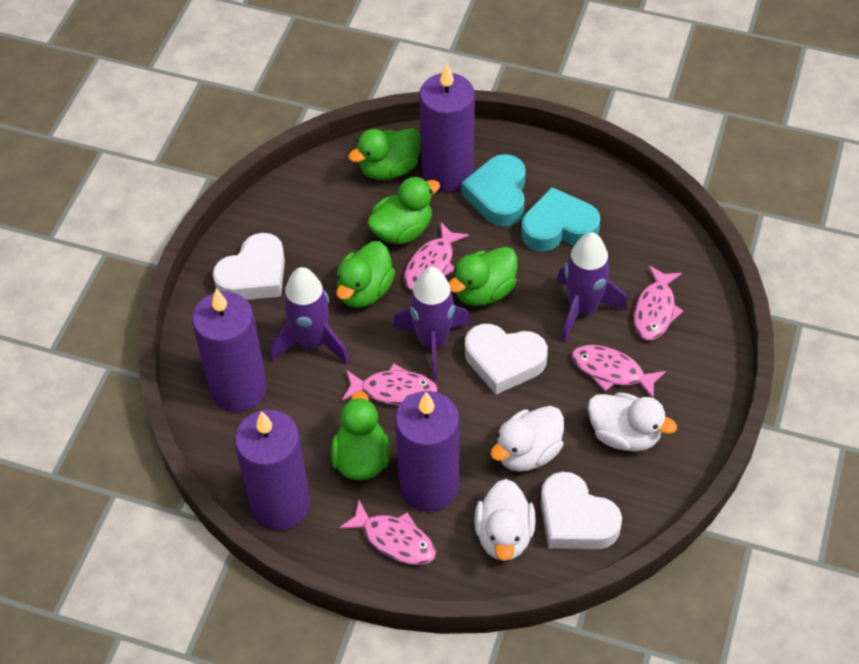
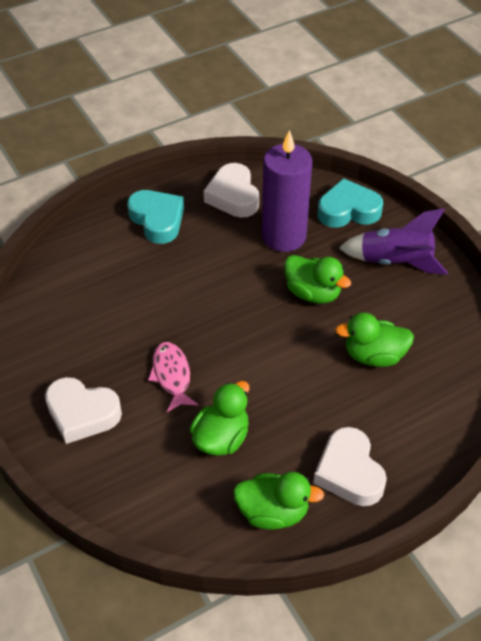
green duck: 5 -> 4
pink fish: 5 -> 1
purple candle: 4 -> 1
purple rocket: 3 -> 1
white duck: 3 -> 0

